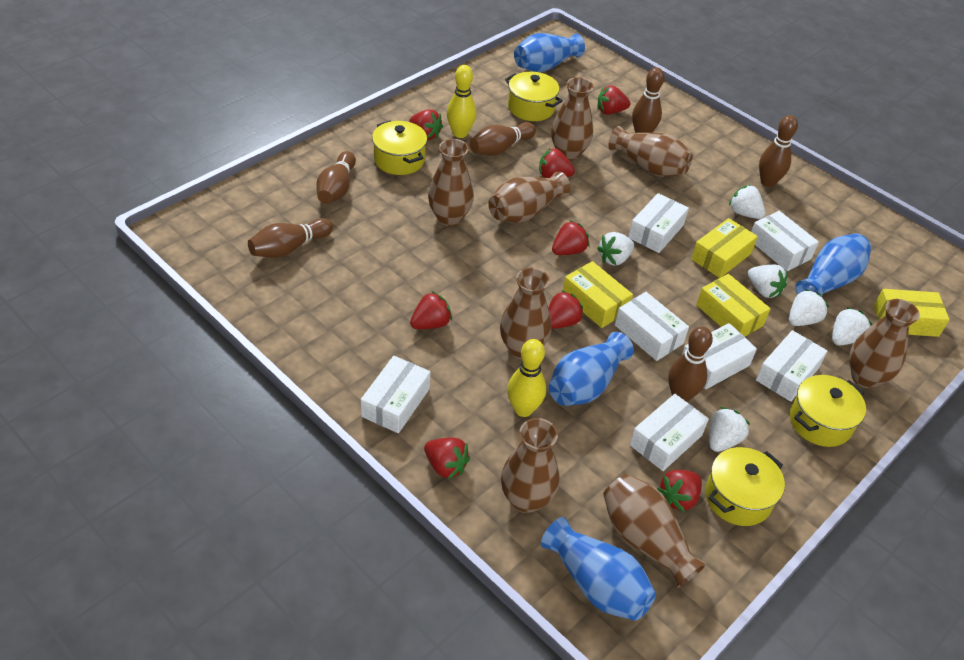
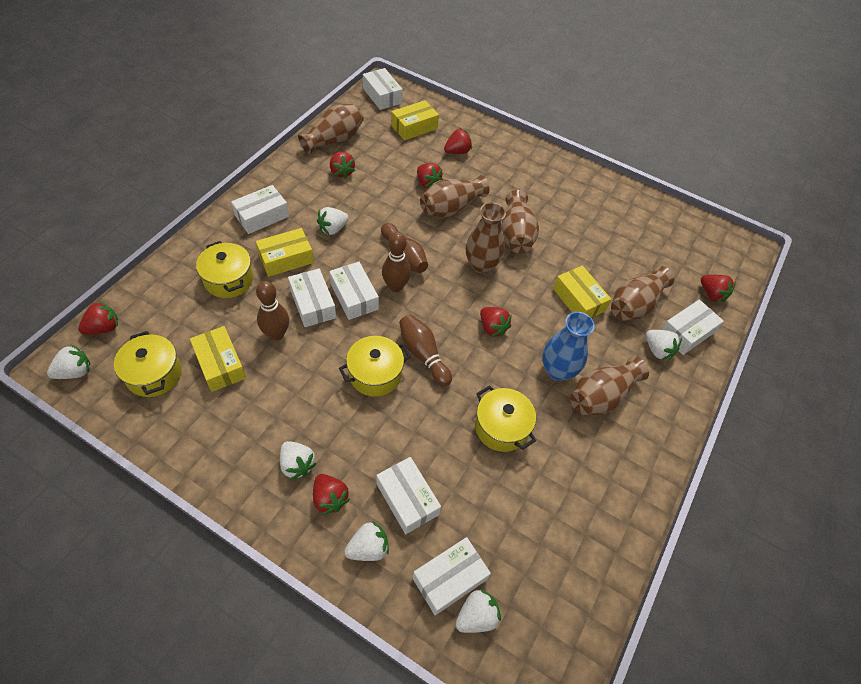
blue vase: 4 -> 1
brown bowling pin: 6 -> 4
brown vase: 8 -> 6
red strawberry: 8 -> 7
yellow bowling pin: 2 -> 0

